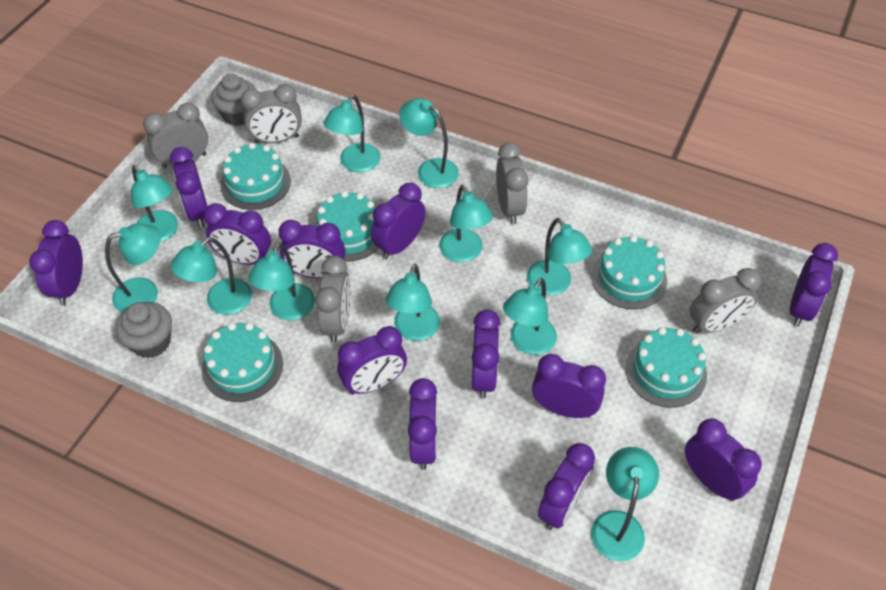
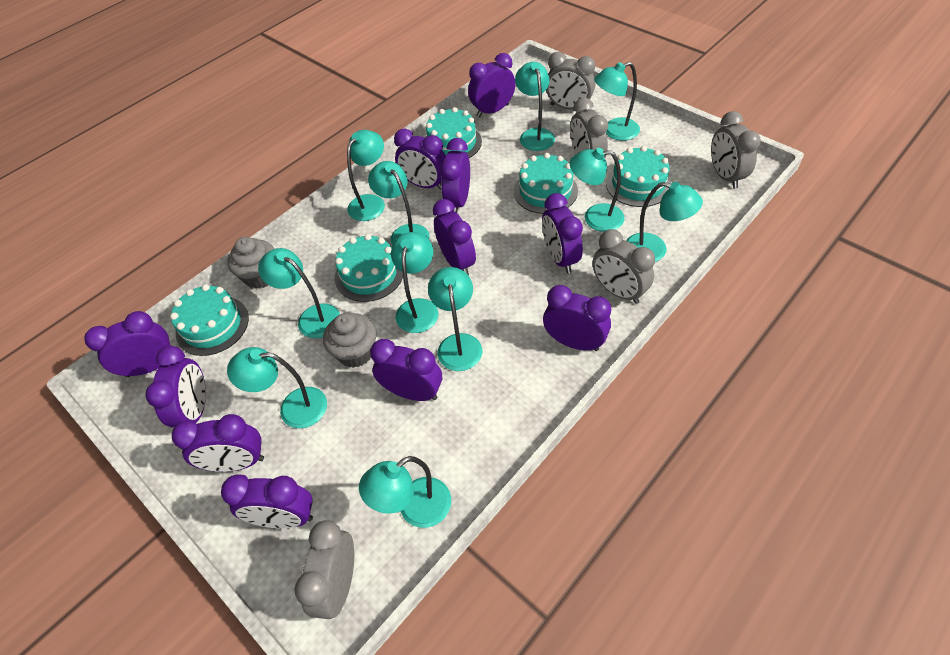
purple clock: 12 -> 11

